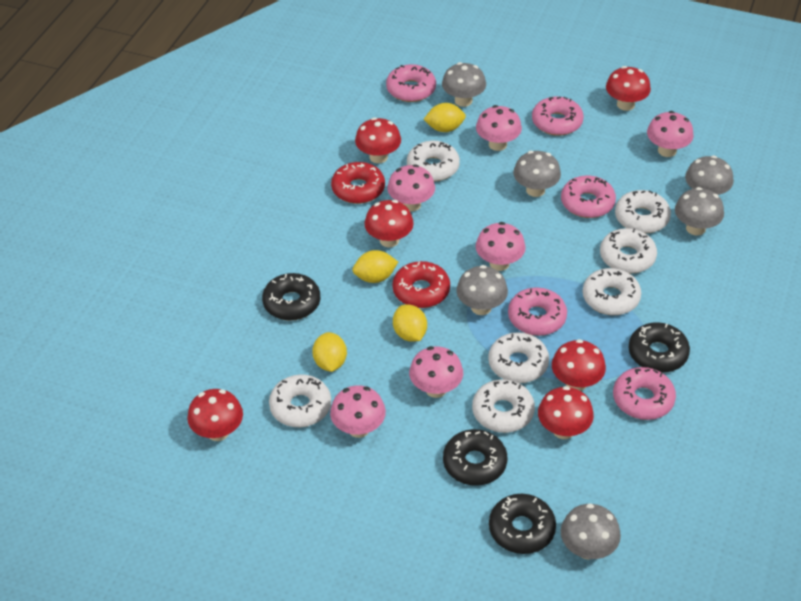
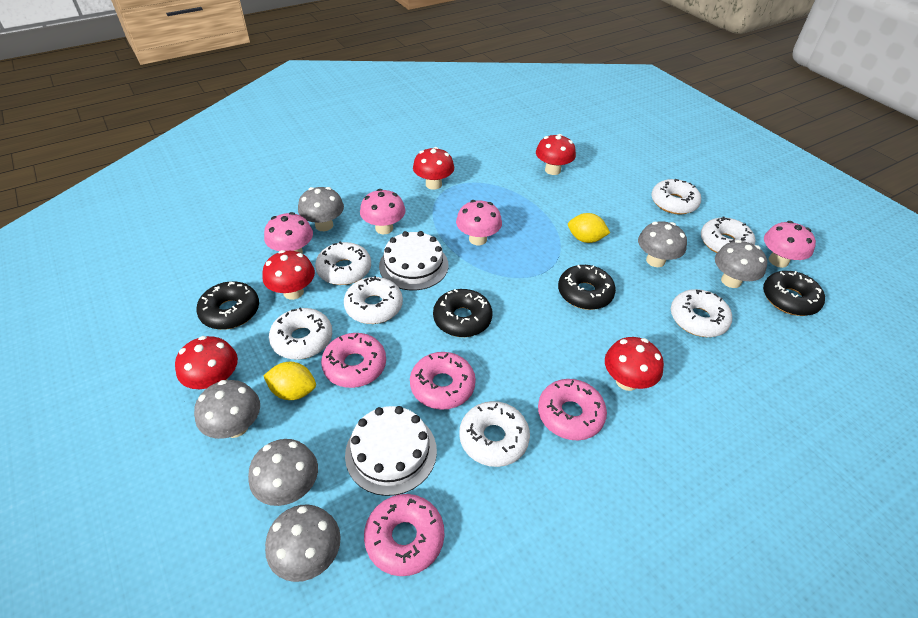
pink donut: 5 -> 4
pink mushroom: 6 -> 4
red donut: 2 -> 0
red mushroom: 6 -> 5
white cake: 0 -> 2
yellow lemon: 4 -> 2

